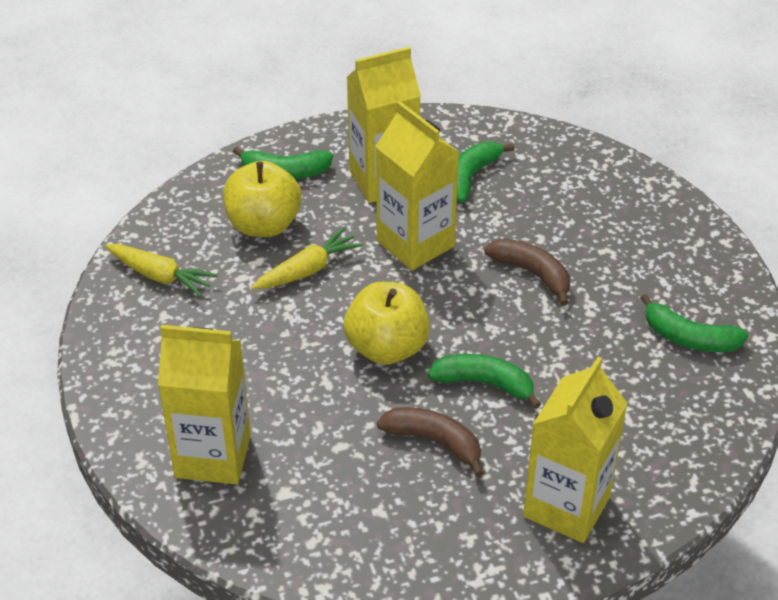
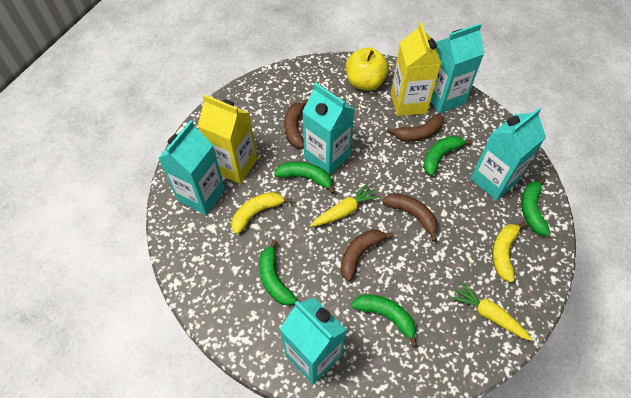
brown banana: 2 -> 4
green banana: 4 -> 5
turquoise carton: 0 -> 5
yellow apple: 2 -> 1
yellow banana: 0 -> 2
yellow carton: 4 -> 2

